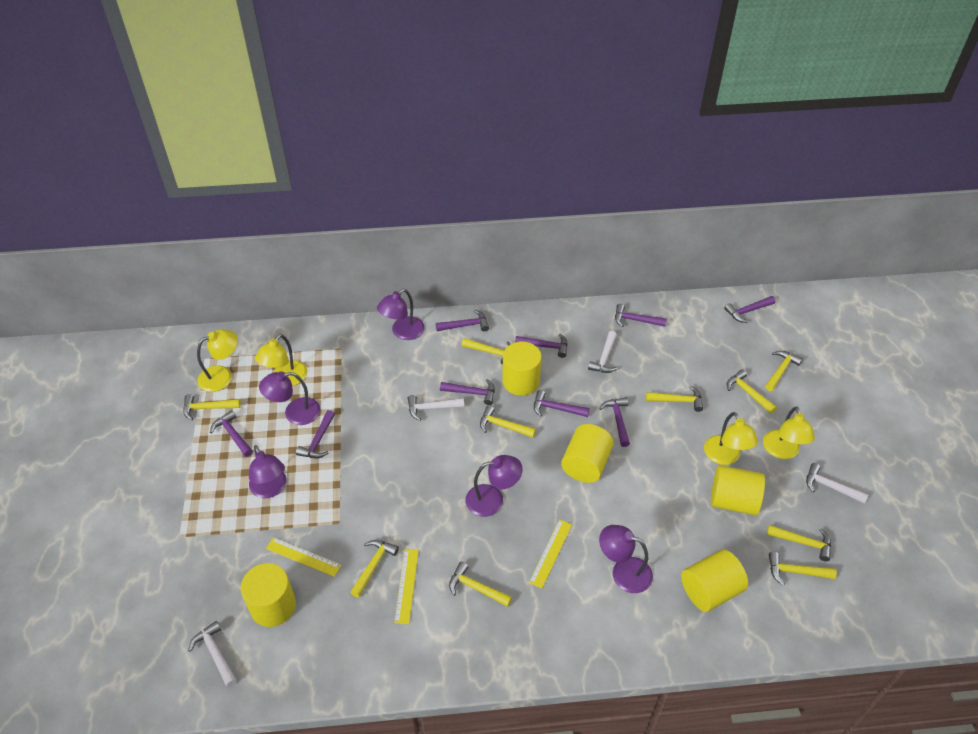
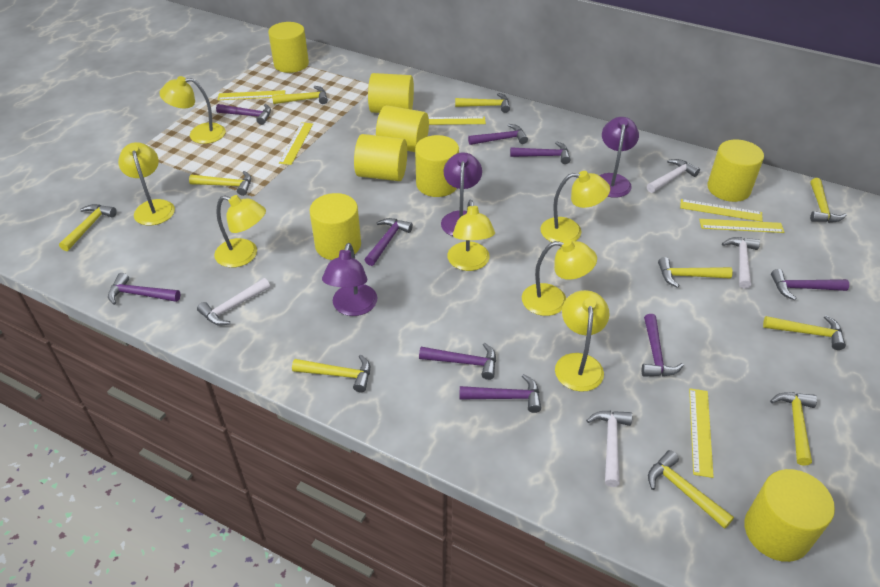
purple lamp: 5 -> 3
yellow cylinder: 5 -> 8
yellow lamp: 4 -> 7
yellow ruler: 3 -> 6

